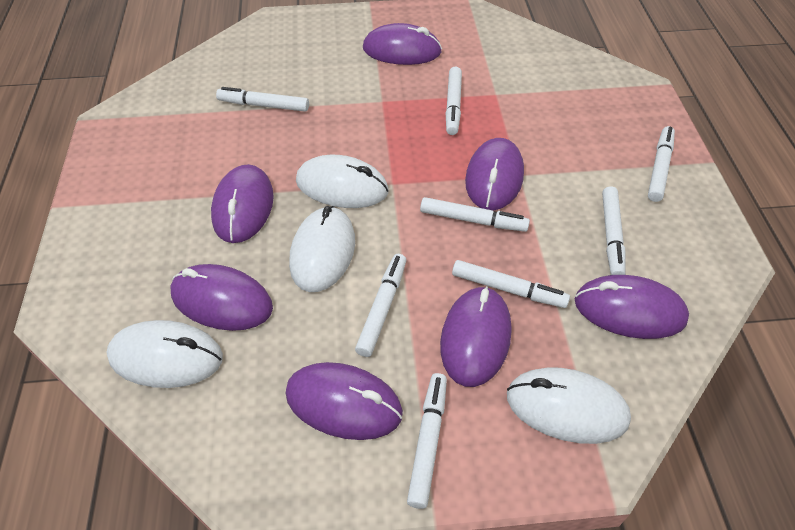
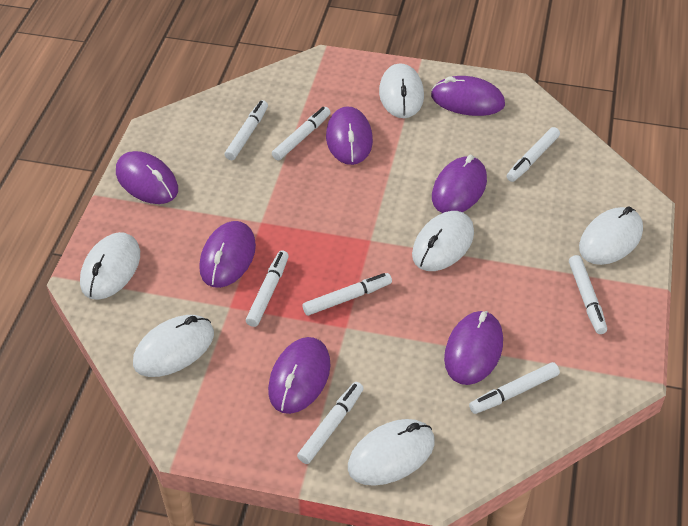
white mouse: 4 -> 6

